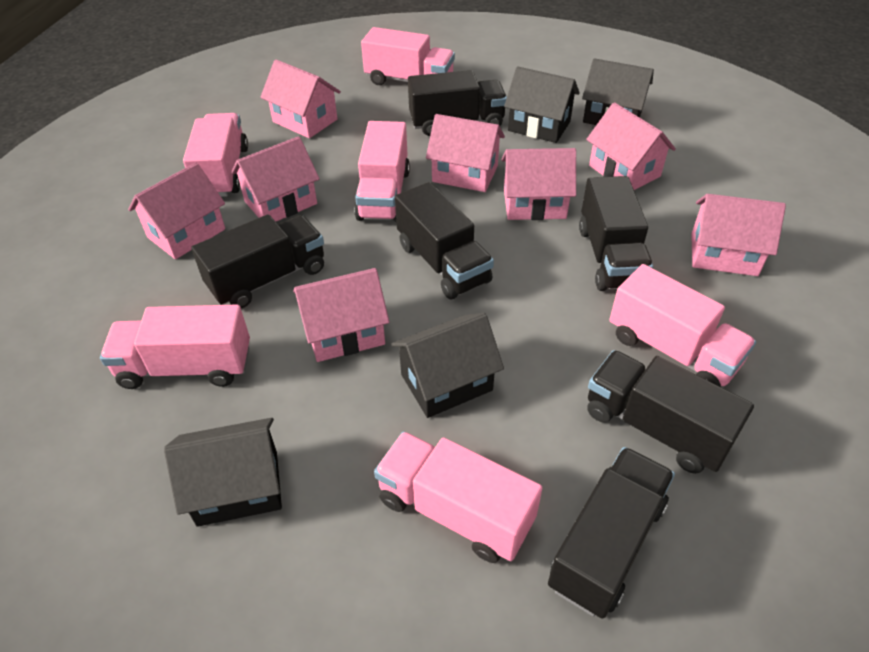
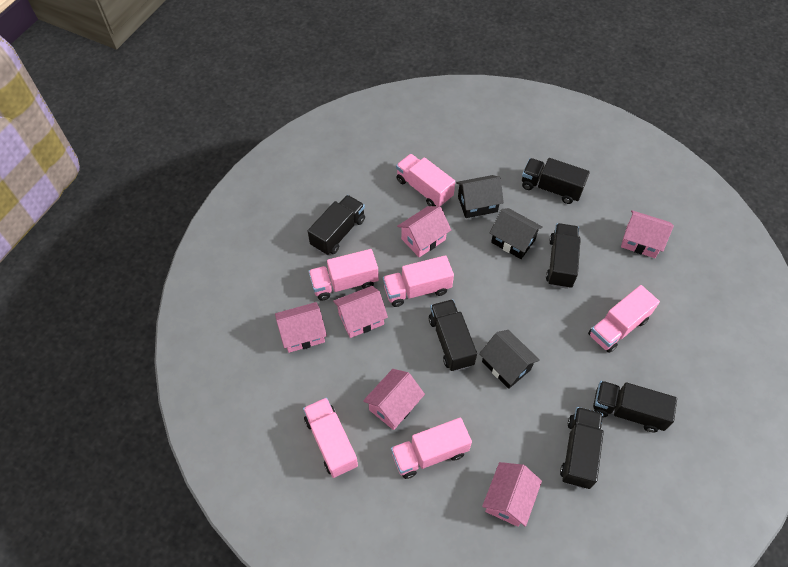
black house: 4 -> 3
pink house: 8 -> 6

